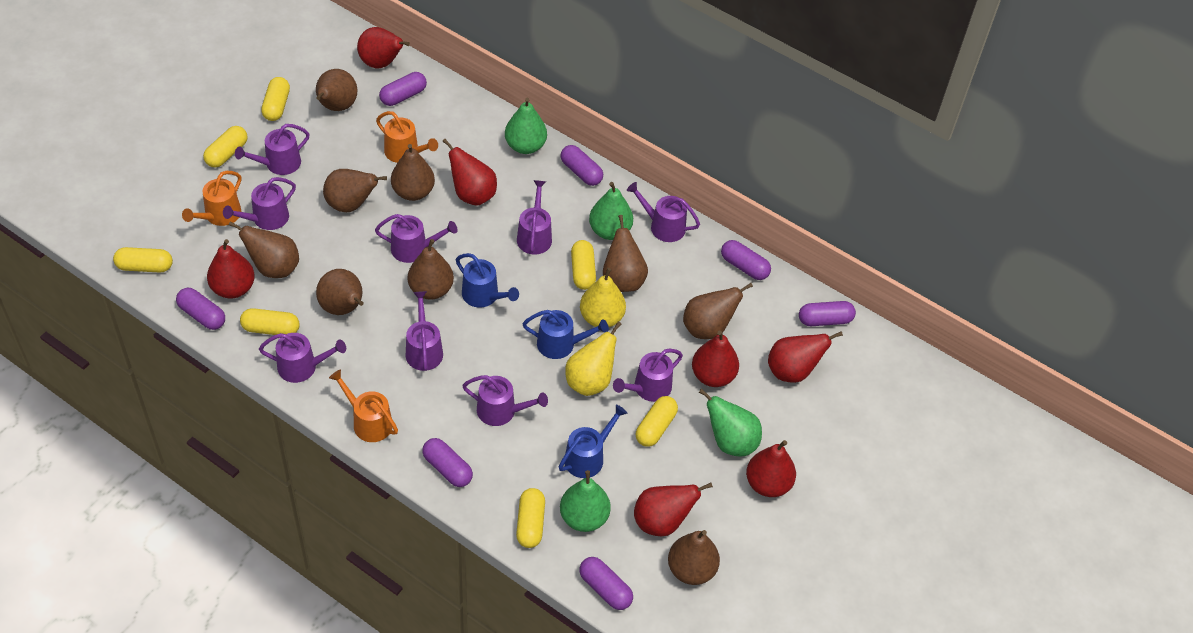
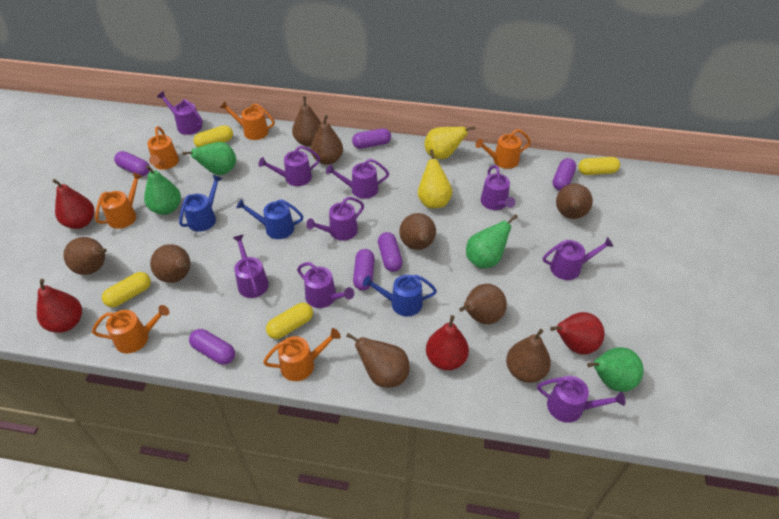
orange watering can: 3 -> 6
purple capsule: 7 -> 6
red pear: 7 -> 4
yellow capsule: 7 -> 4

